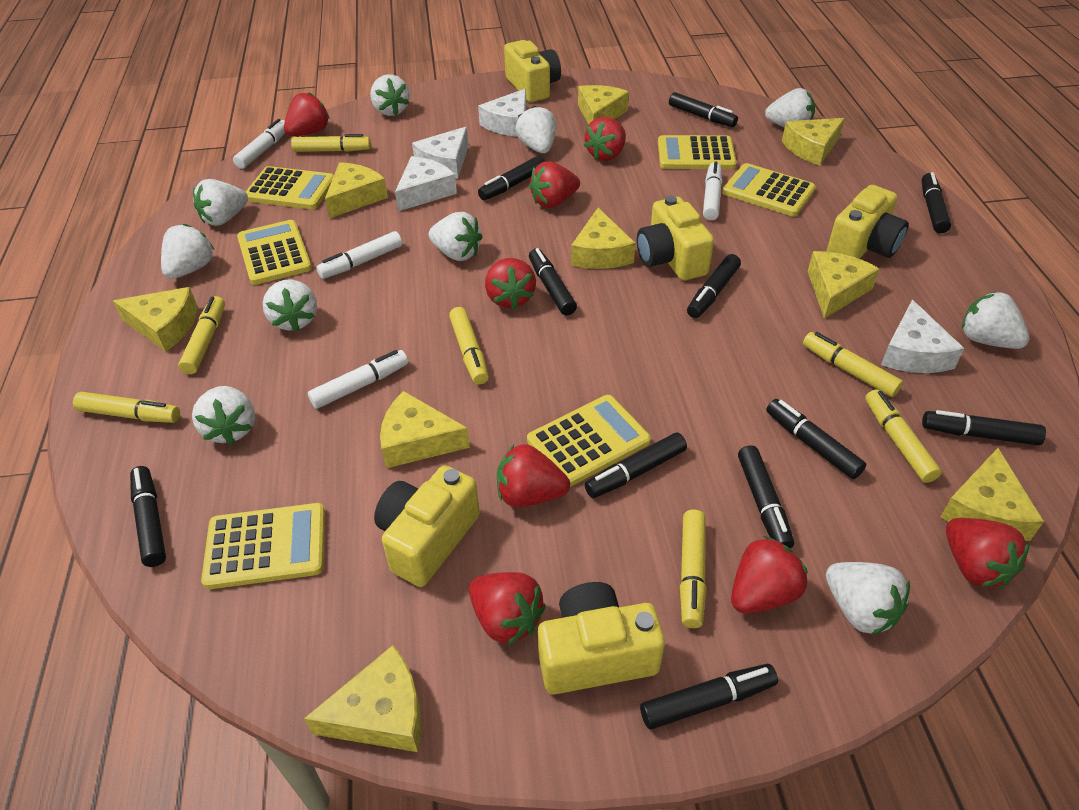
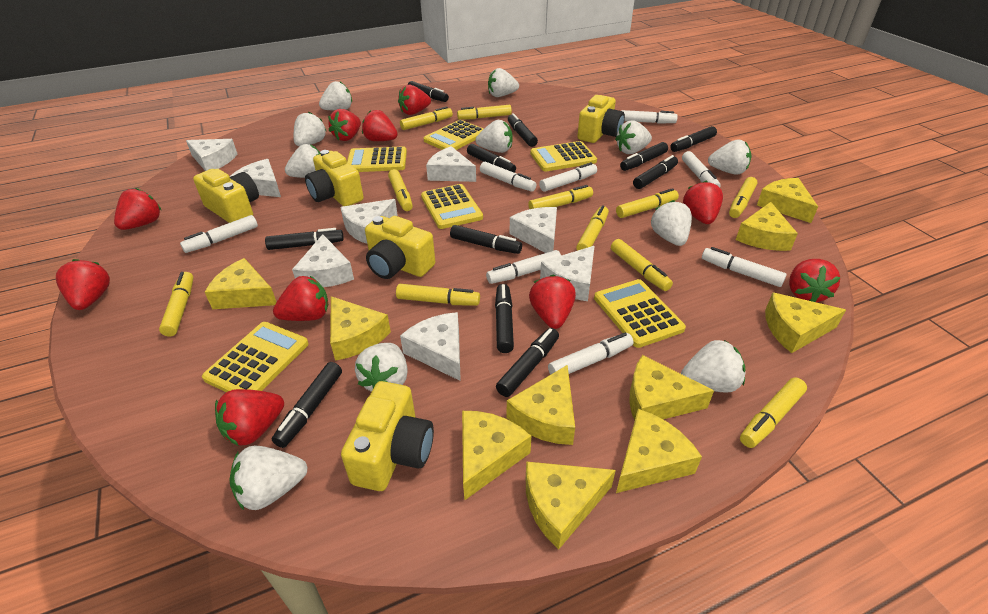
red strawberry: 8 -> 10
white cheese: 4 -> 8
white marker: 4 -> 8
white strawberry: 10 -> 11
yellow cheese: 9 -> 10
yellow marker: 7 -> 11

